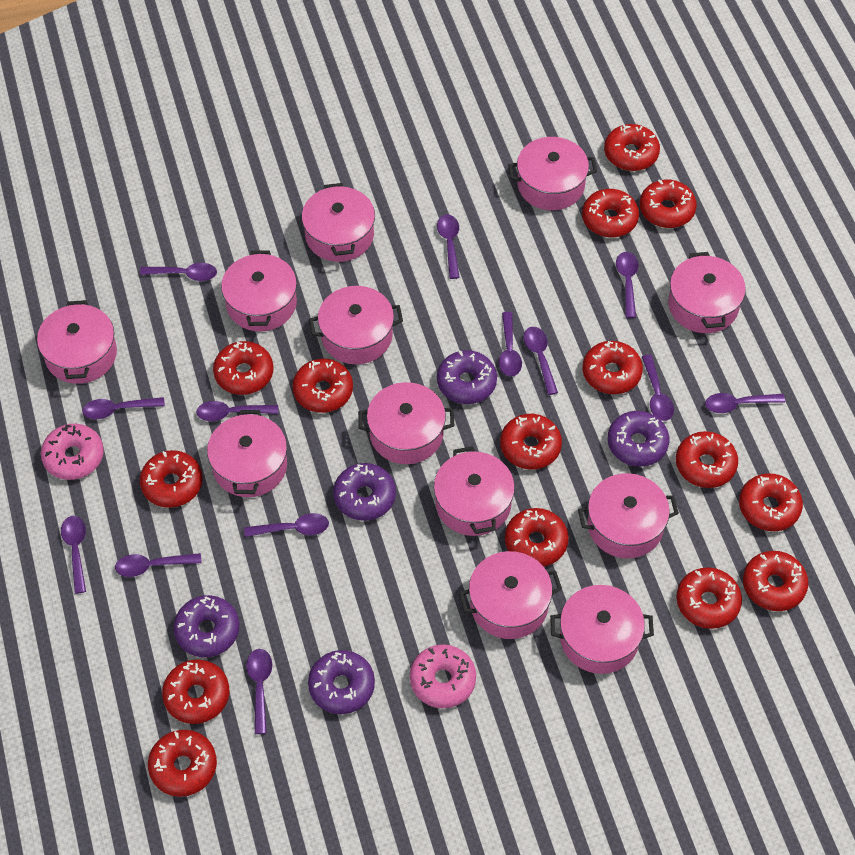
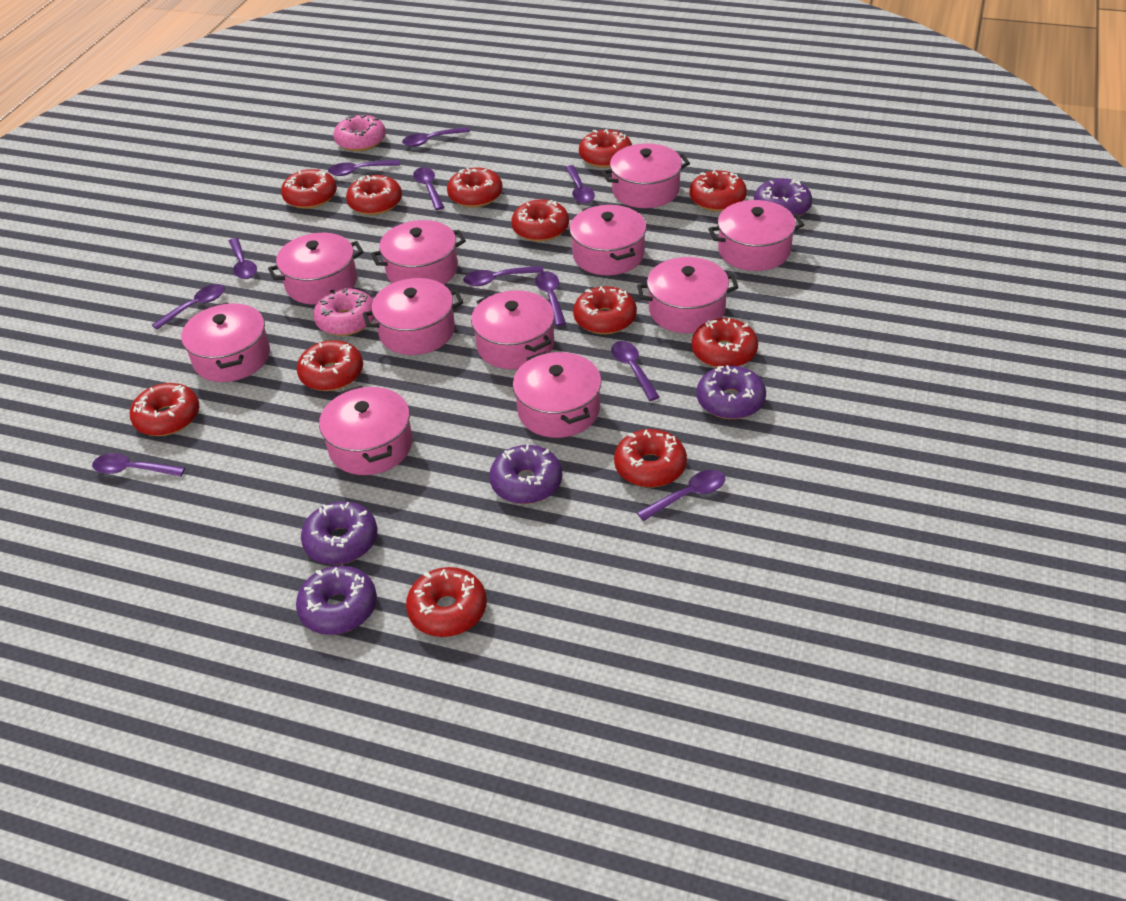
pink pot: 12 -> 11
purple spoon: 13 -> 11
red donut: 15 -> 12

